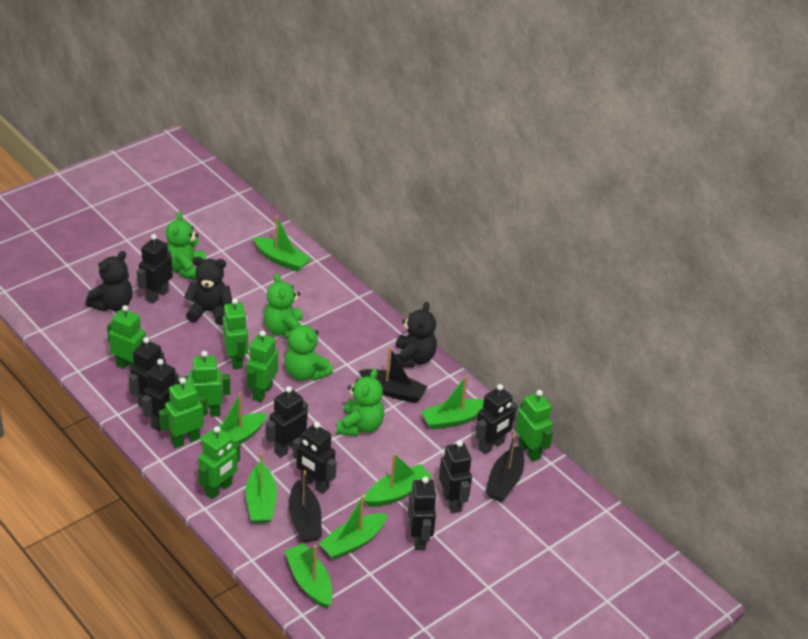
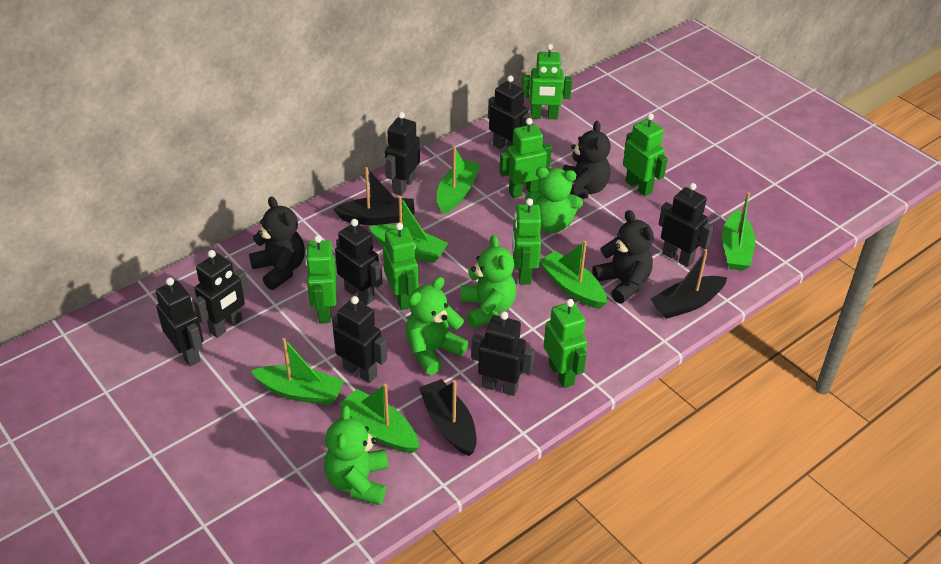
green boat: 7 -> 6

